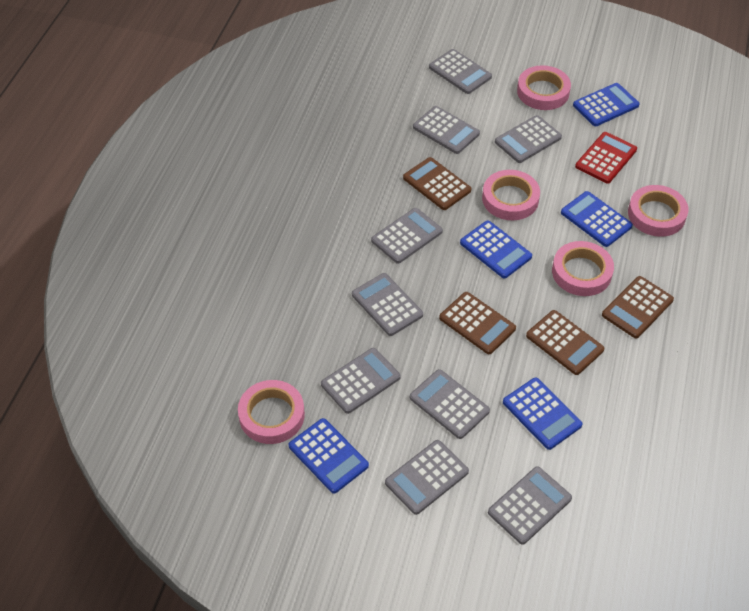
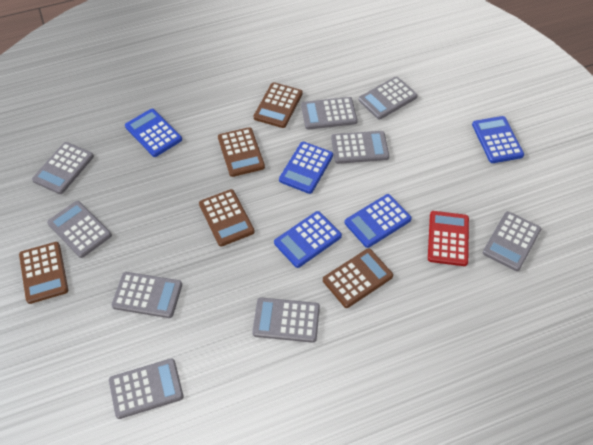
brown calculator: 4 -> 5
pink tape: 5 -> 0

